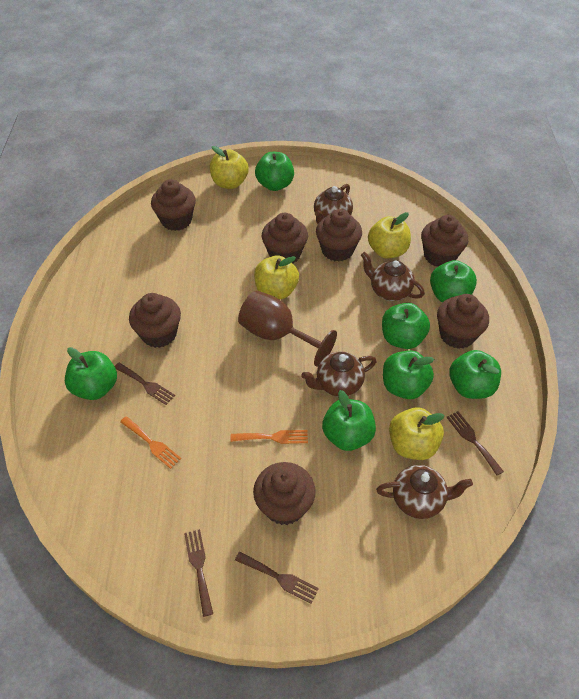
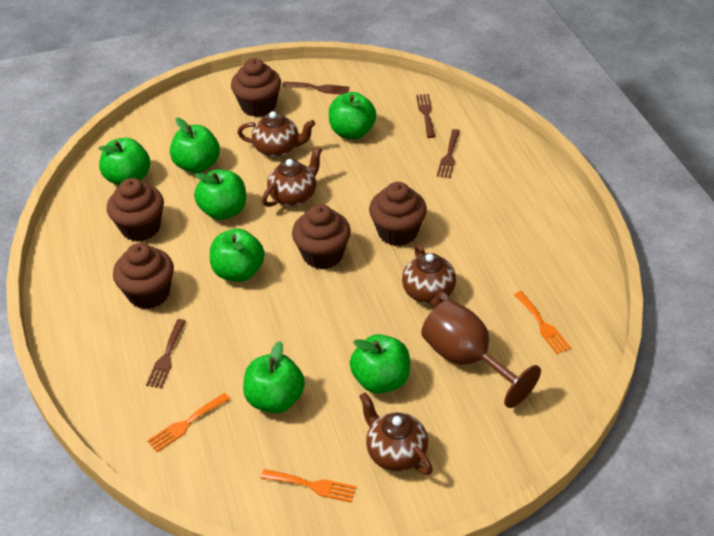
brown cupcake: 7 -> 5
orange fork: 2 -> 3
yellow apple: 4 -> 0

